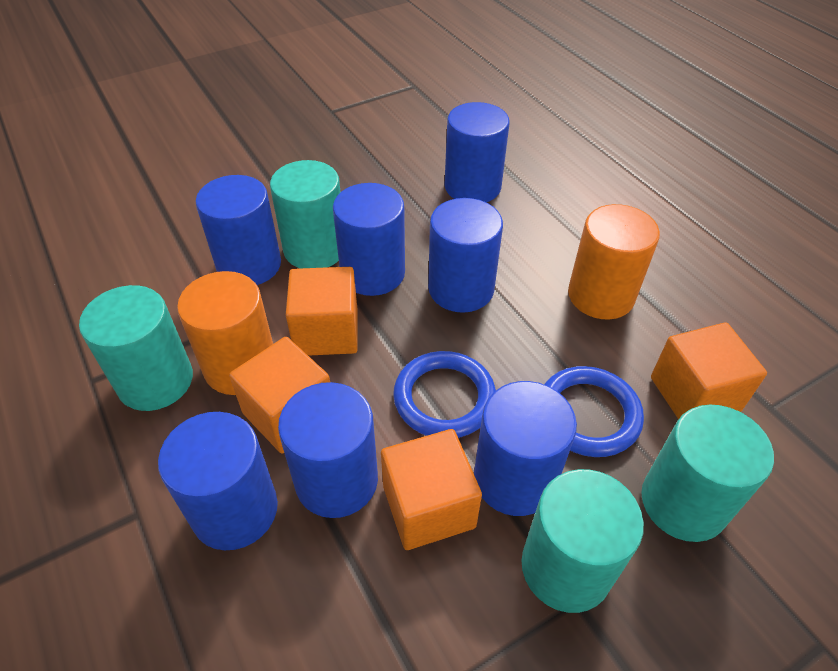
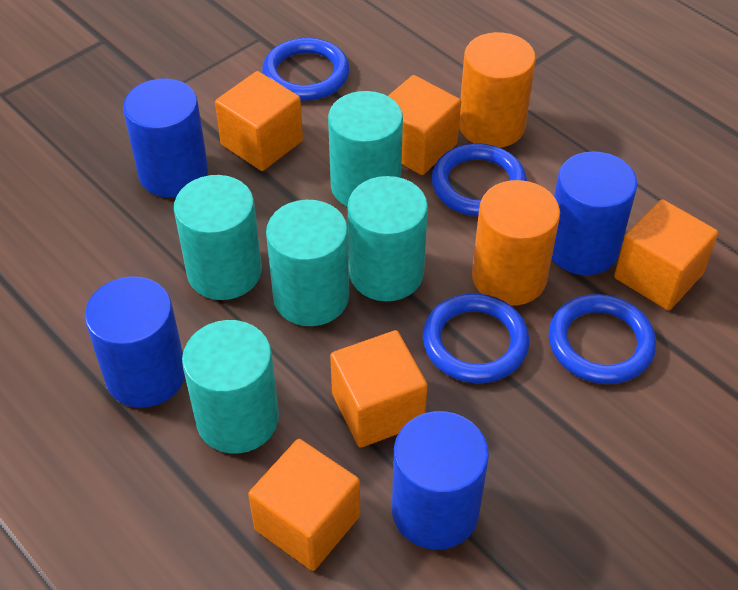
blue cylinder: 7 -> 4
blue ring: 2 -> 4
orange cube: 4 -> 5
turquoise cylinder: 4 -> 5

